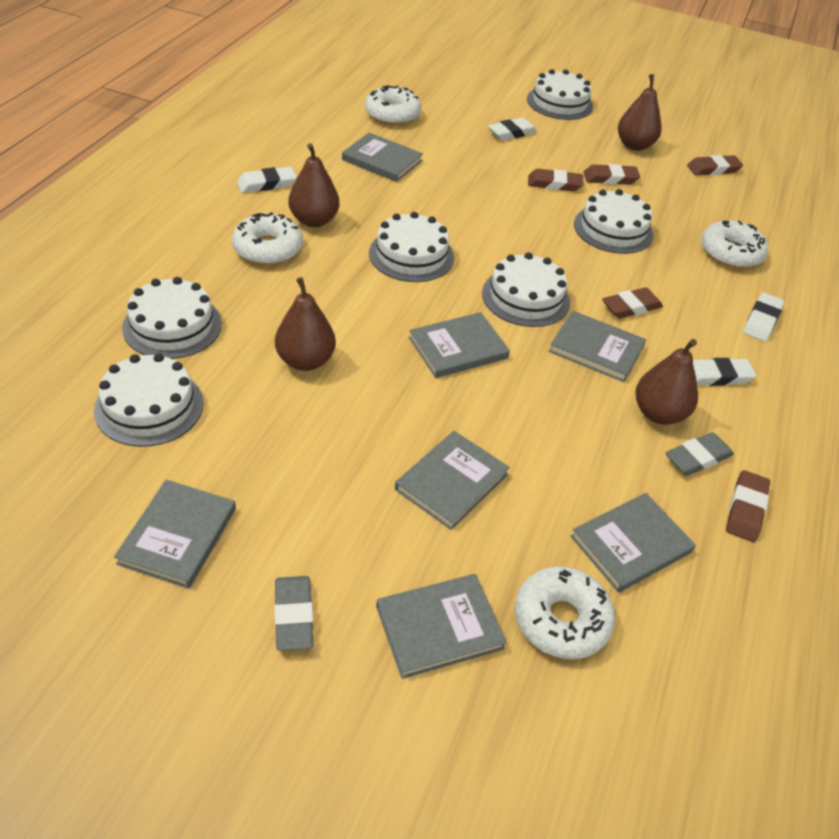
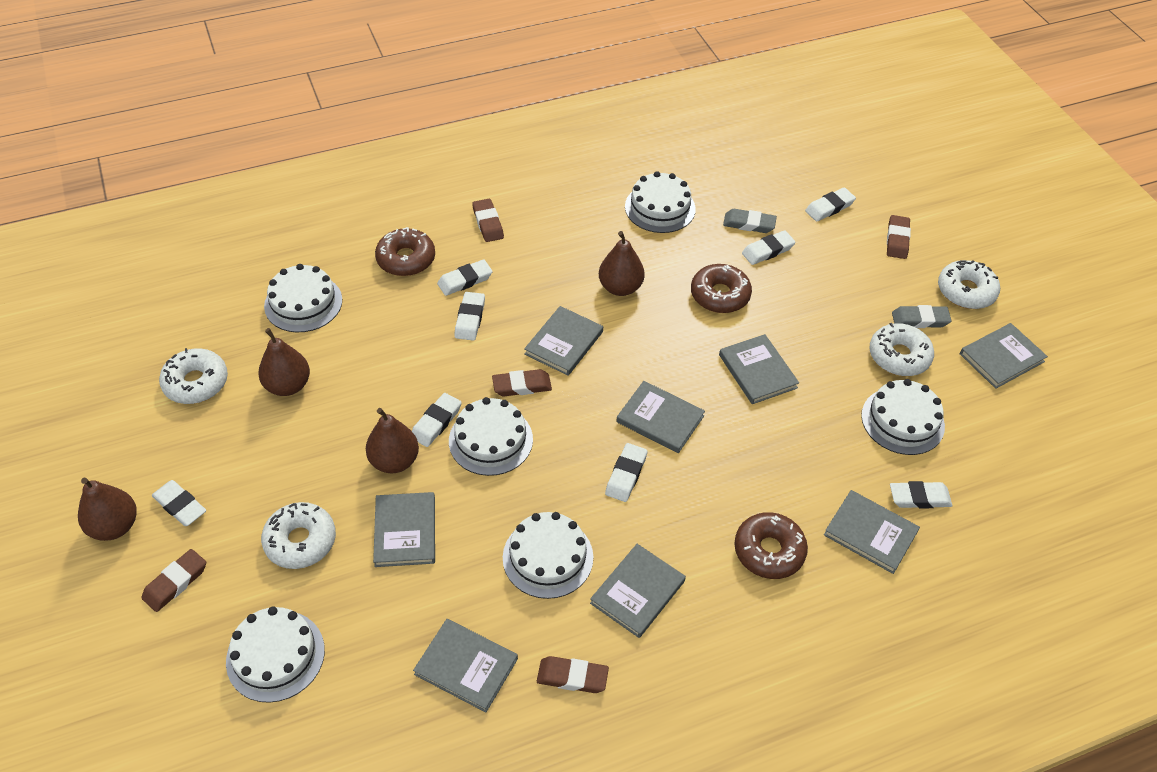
brown donut: 0 -> 3
grey book: 7 -> 8
white eraser: 4 -> 8

